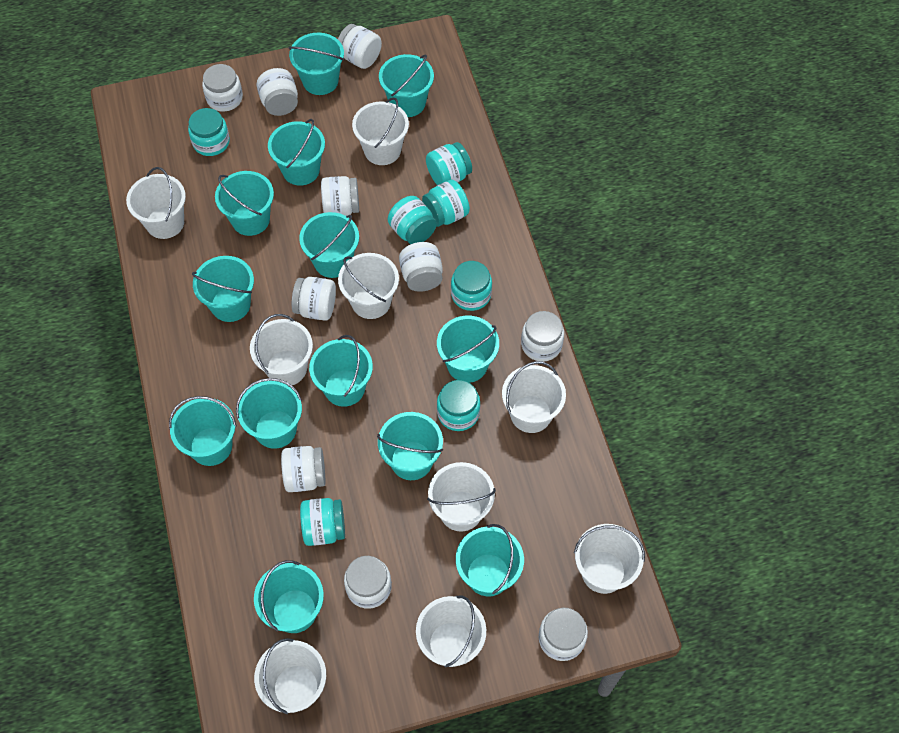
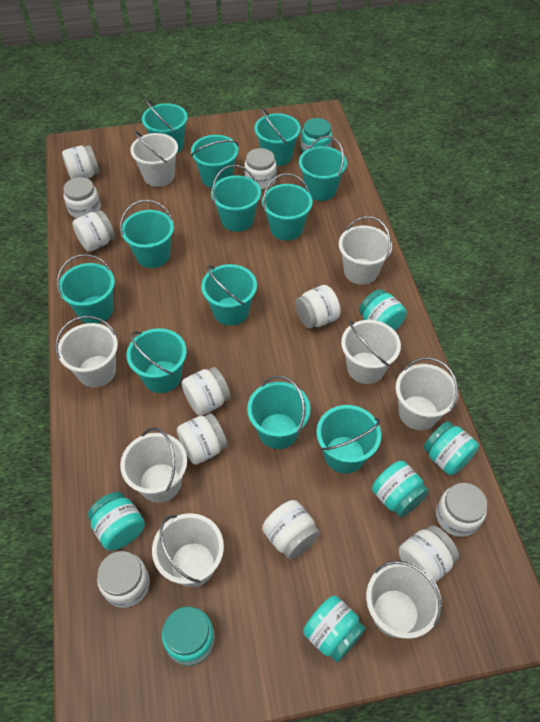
turquoise bucket: 13 -> 12
white bucket: 9 -> 8
white jar: 10 -> 11

